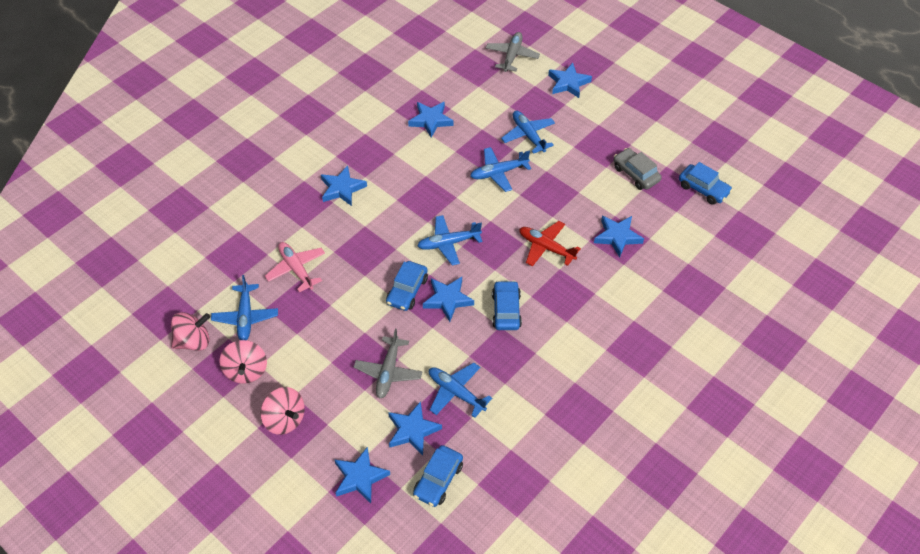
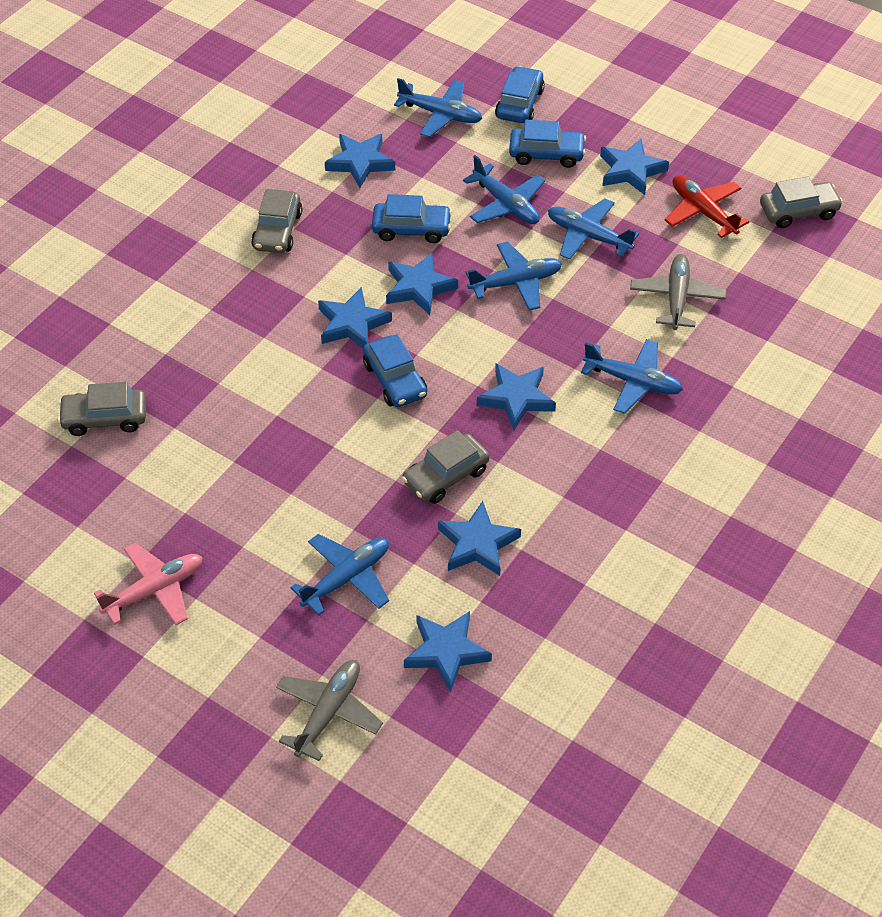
blue plane: 5 -> 6
grey car: 1 -> 4
pink spinning top: 3 -> 0

